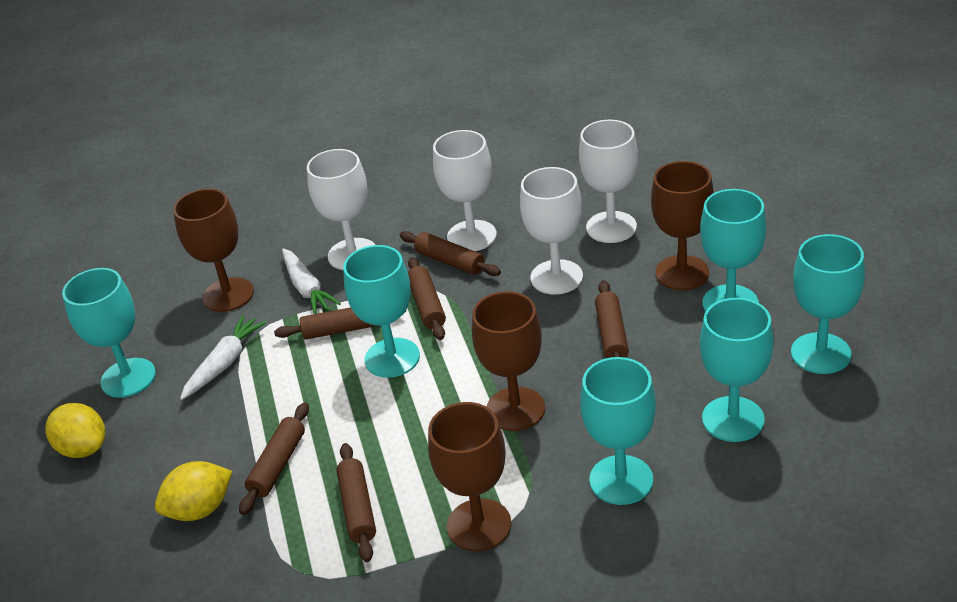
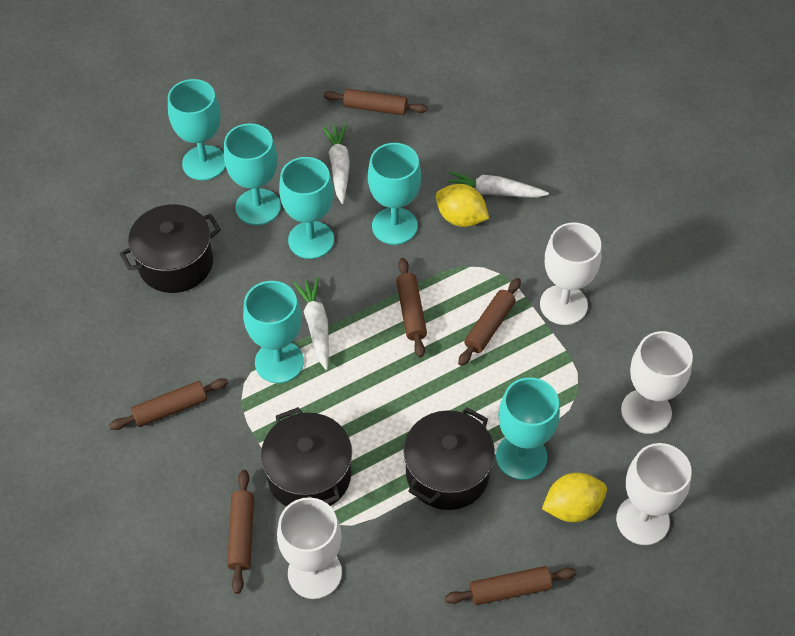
black pot: 0 -> 3
brown goblet: 4 -> 0
white carrot: 2 -> 3

